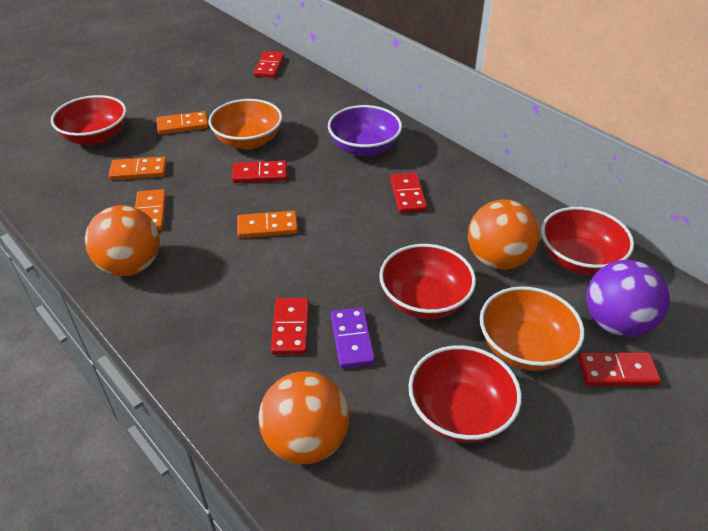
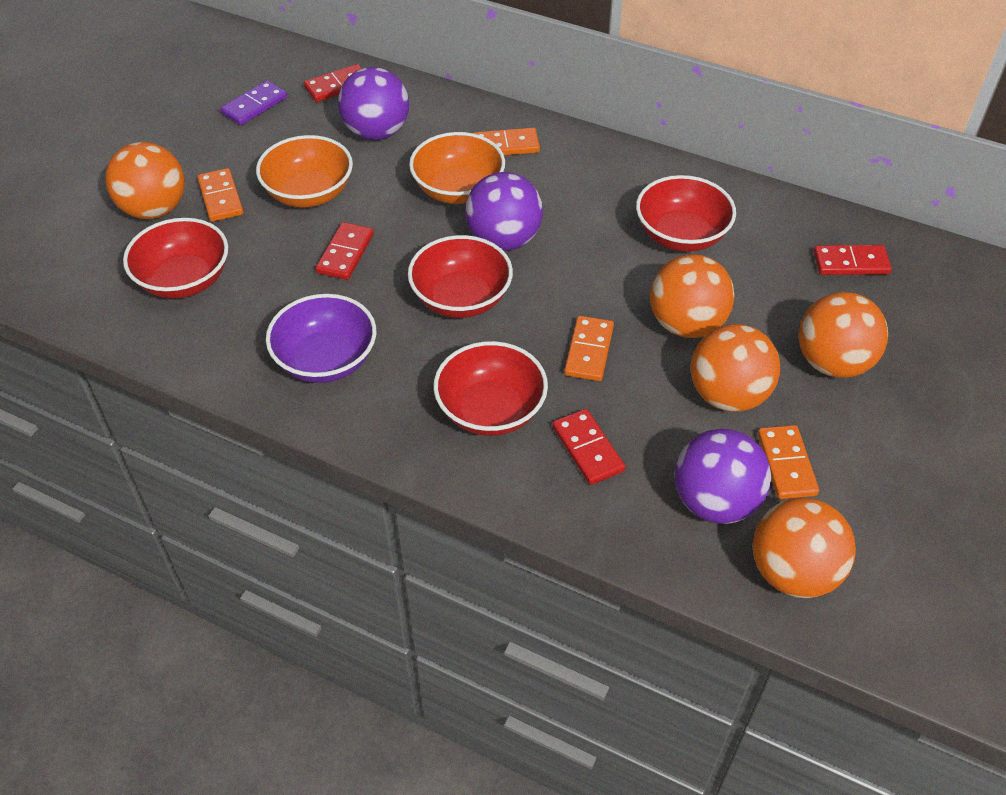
orange ball: 3 -> 5
purple ball: 1 -> 3
red domino: 5 -> 4

